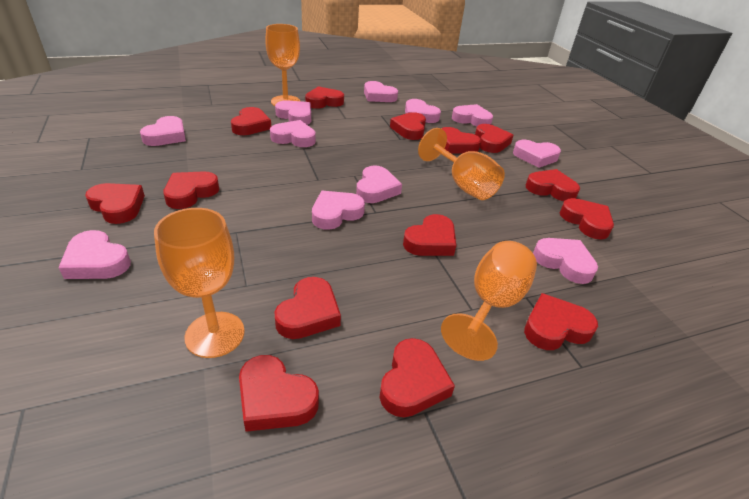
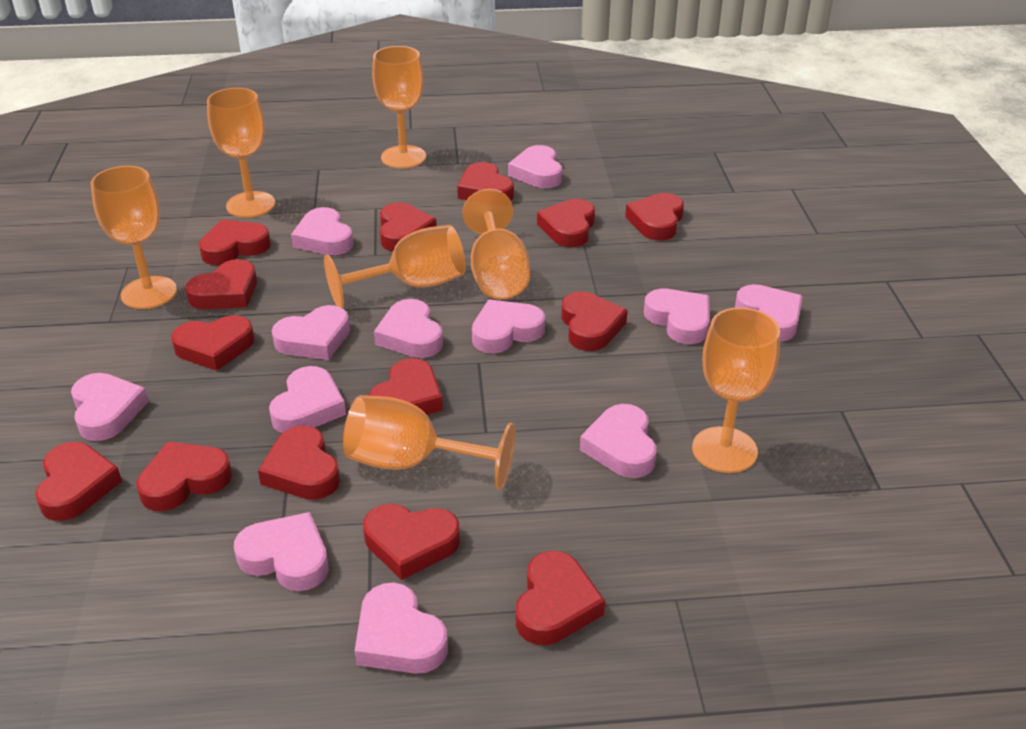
orange goblet: 4 -> 7
pink heart: 11 -> 12

